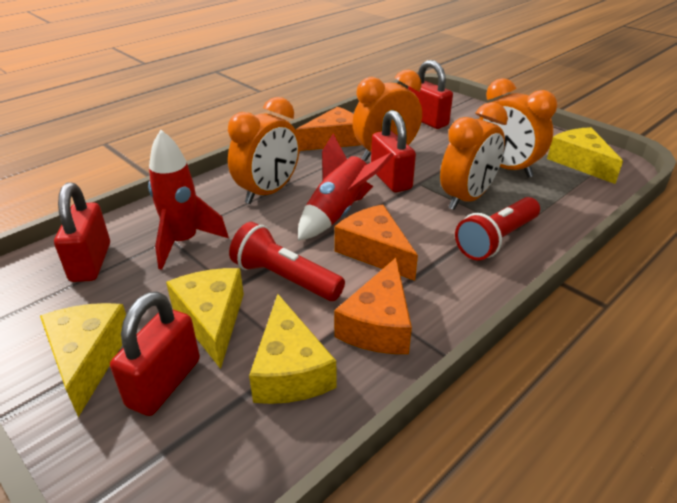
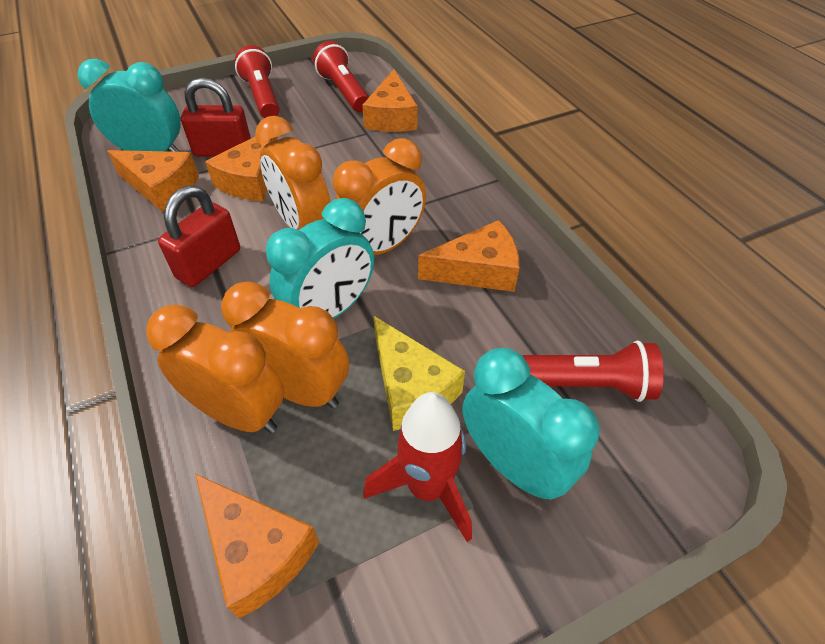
orange cheese: 3 -> 5
red flashlight: 2 -> 3
red padlock: 4 -> 2
red rocket: 2 -> 1
turquoise clock: 0 -> 3
yellow cheese: 4 -> 1

